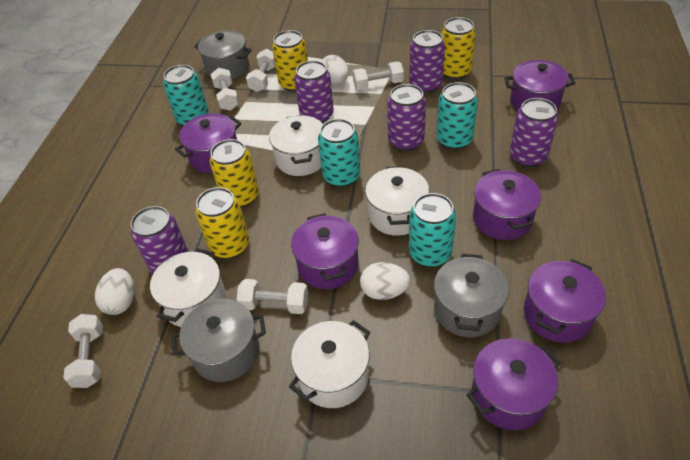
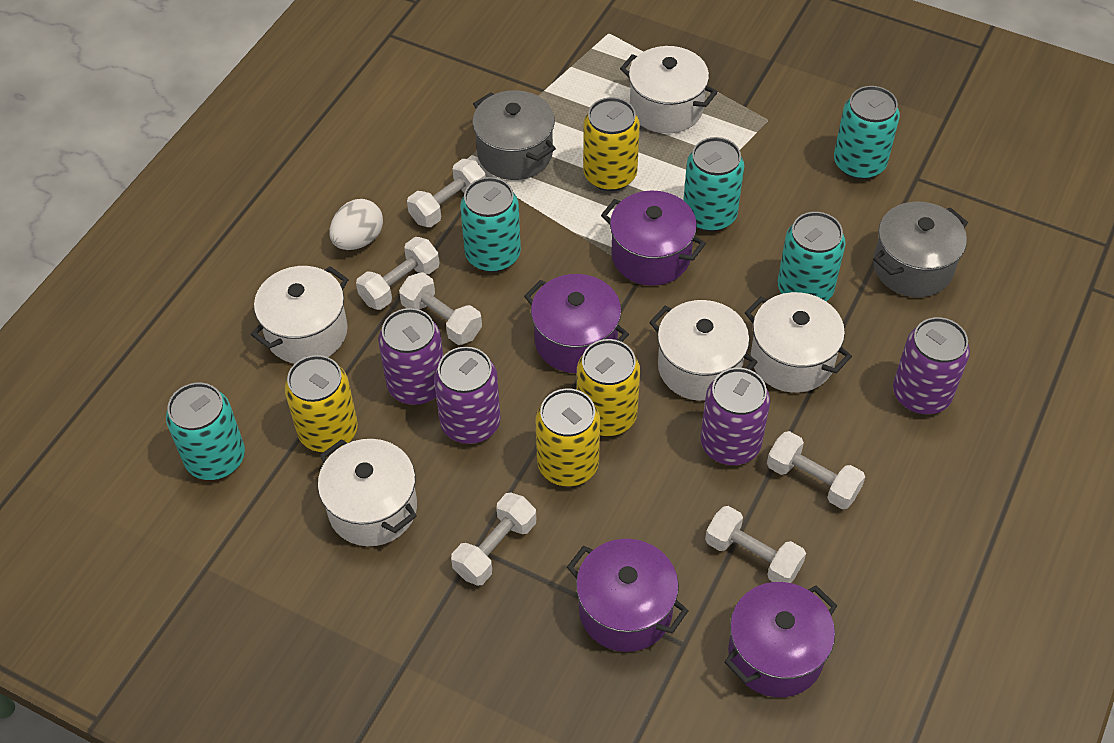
grey pot: 3 -> 2
purple can: 5 -> 4
purple pot: 6 -> 4
turquoise can: 4 -> 5
white dumbbell: 5 -> 6
white egg: 3 -> 1
white pot: 4 -> 5

